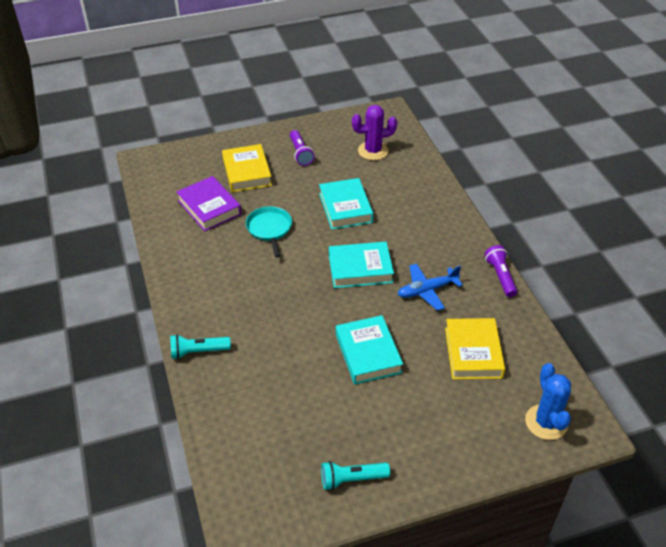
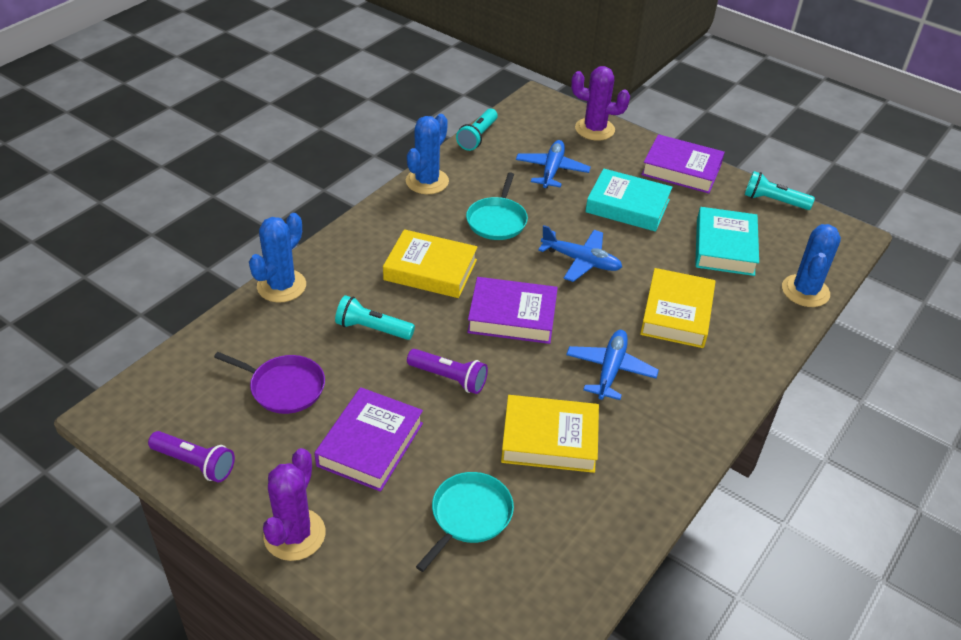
blue cactus: 1 -> 3
blue plane: 1 -> 3
purple book: 1 -> 3
purple cactus: 1 -> 2
purple pan: 0 -> 1
turquoise book: 3 -> 2
turquoise flashlight: 2 -> 3
turquoise pan: 1 -> 2
yellow book: 2 -> 3

